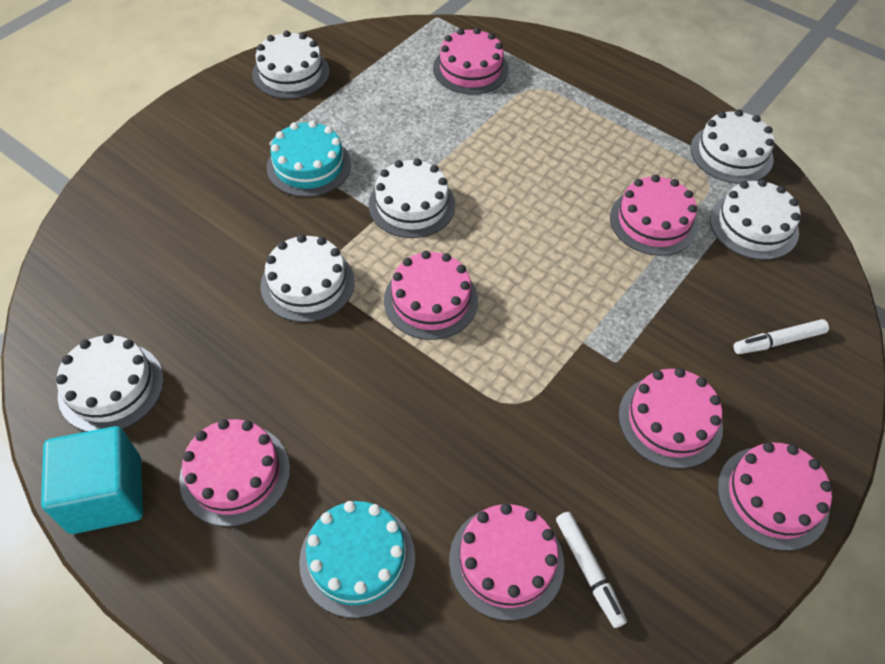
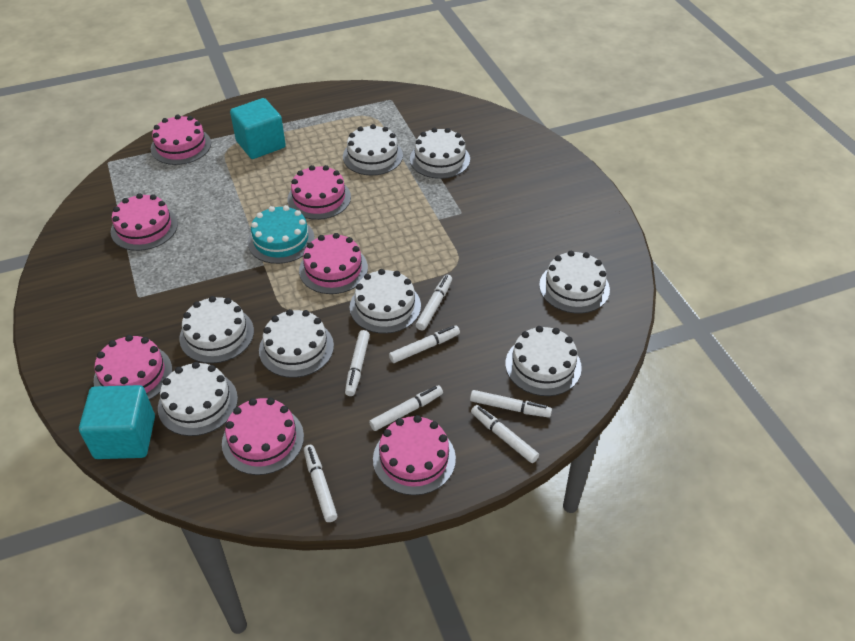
turquoise cake: 2 -> 1
turquoise cube: 1 -> 2
white cake: 6 -> 8
white marker: 2 -> 7

